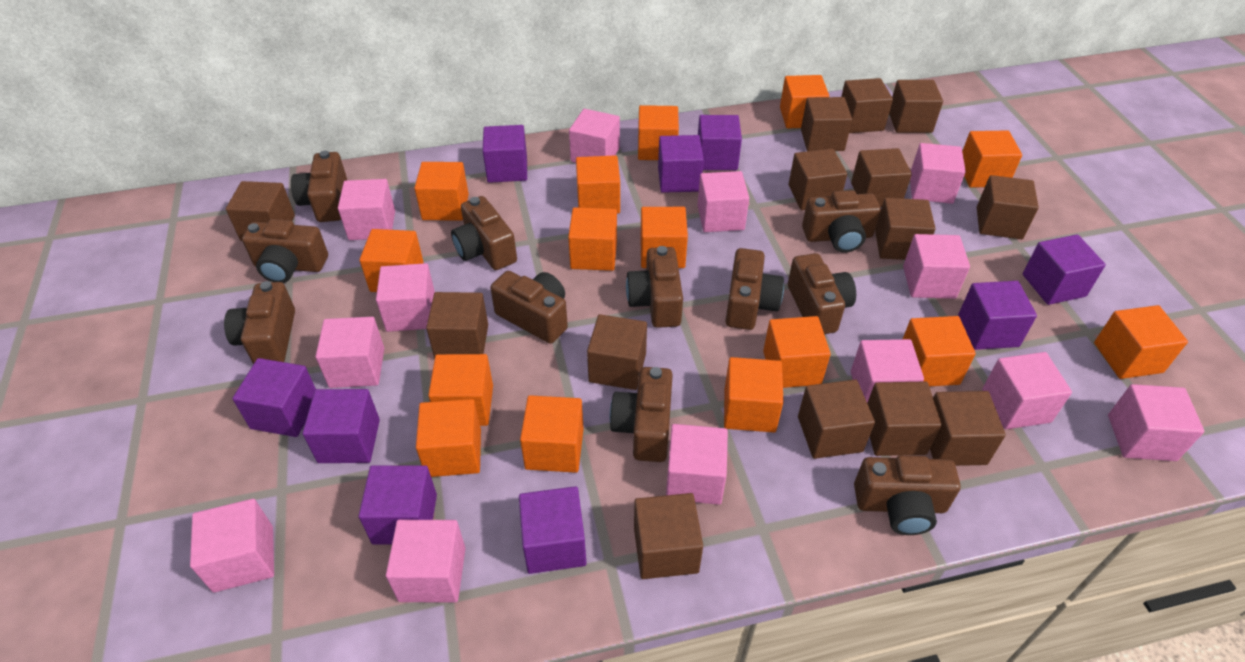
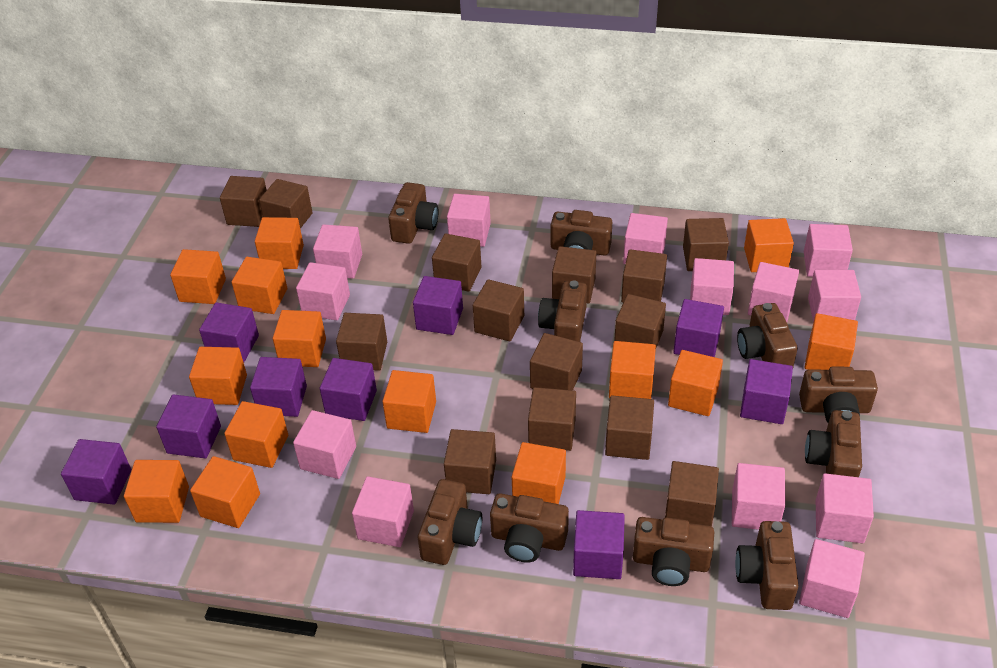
brown camera: 11 -> 10
orange cube: 15 -> 14

